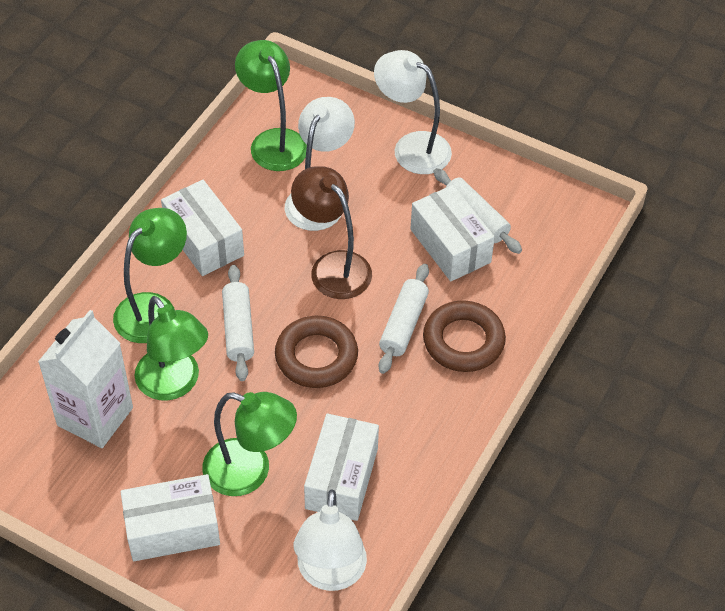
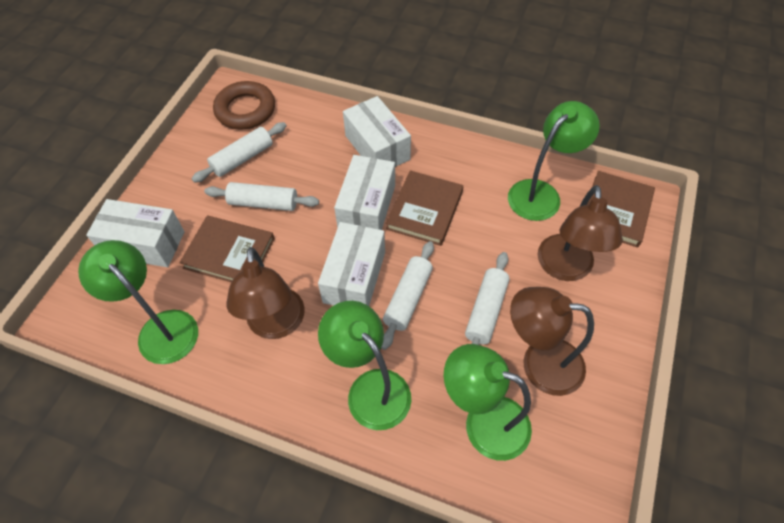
brown book: 0 -> 3
brown lamp: 1 -> 3
brown ring: 2 -> 1
white carton: 1 -> 0
white lamp: 3 -> 0
white rolling pin: 3 -> 4

